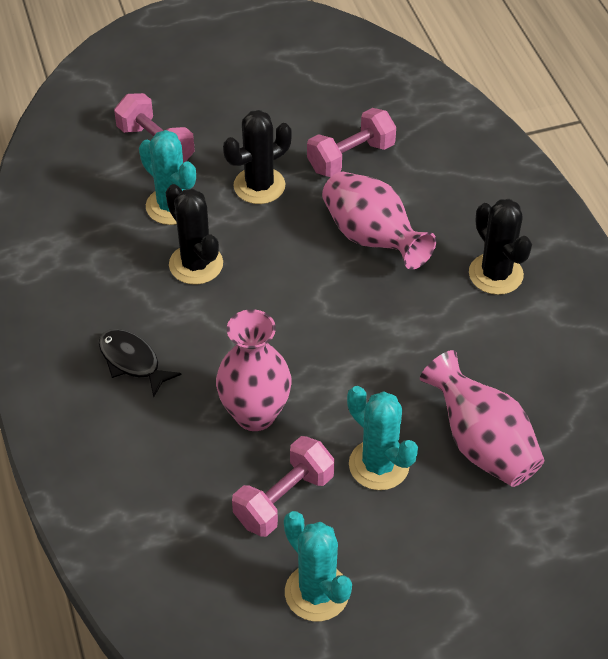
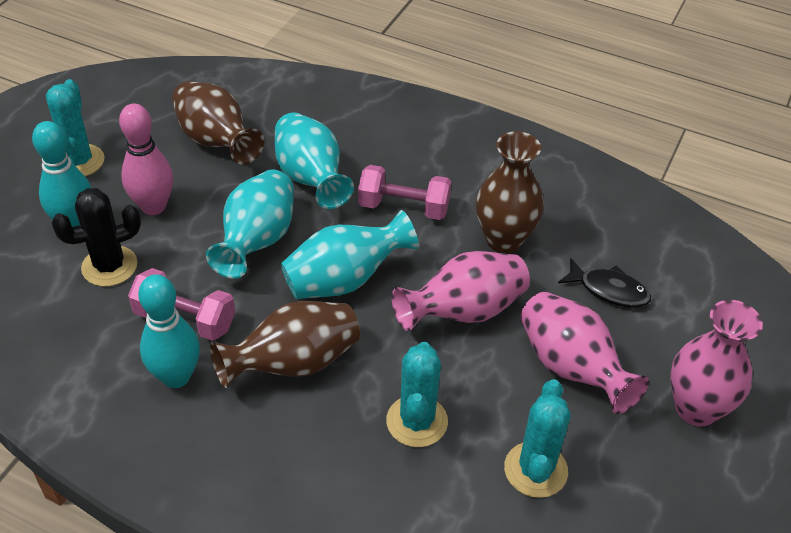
black cactus: 3 -> 1
brown vase: 0 -> 3
pink bowling pin: 0 -> 1
pink dumbbell: 3 -> 2
turquoise bowling pin: 0 -> 2
turquoise vase: 0 -> 3

